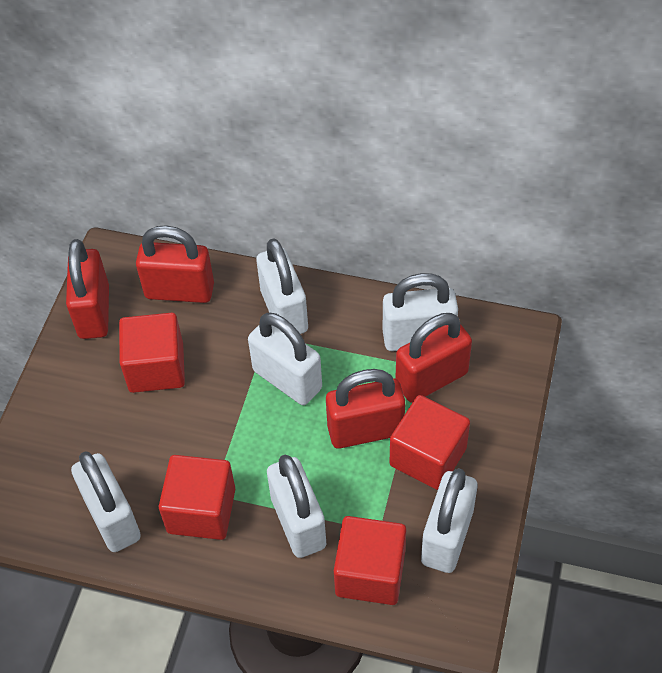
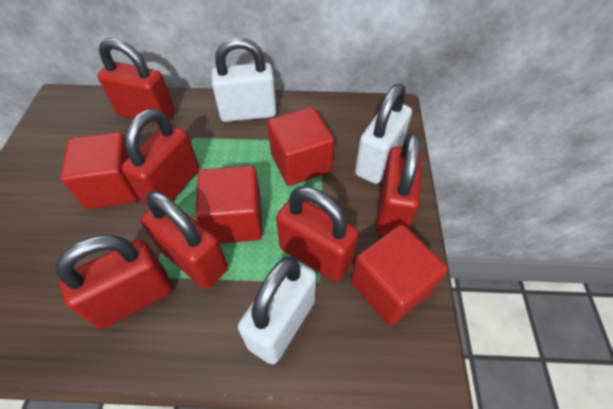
red padlock: 4 -> 6
white padlock: 6 -> 3

